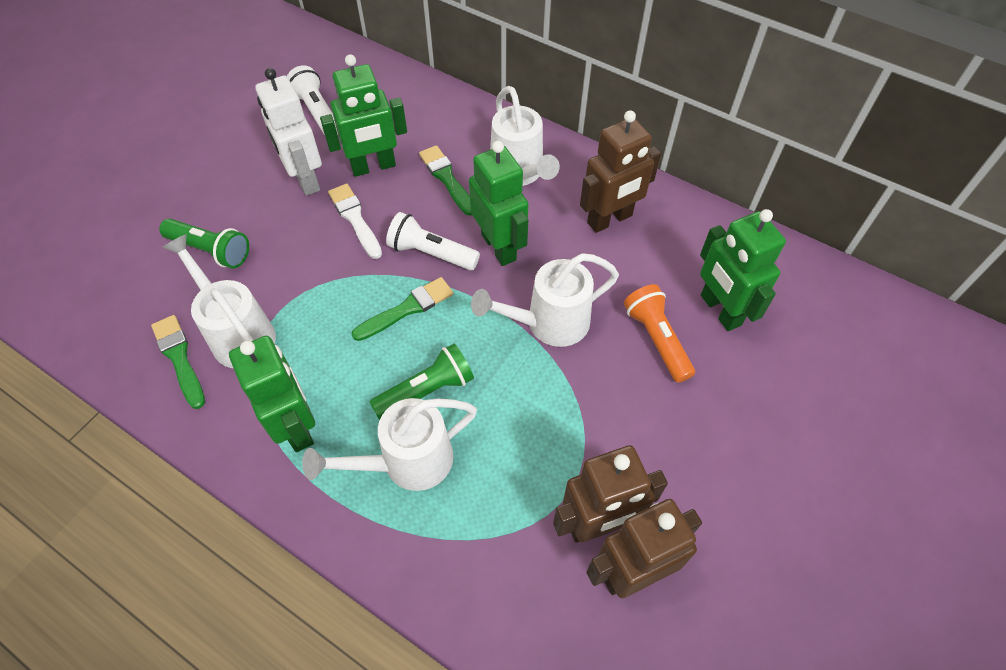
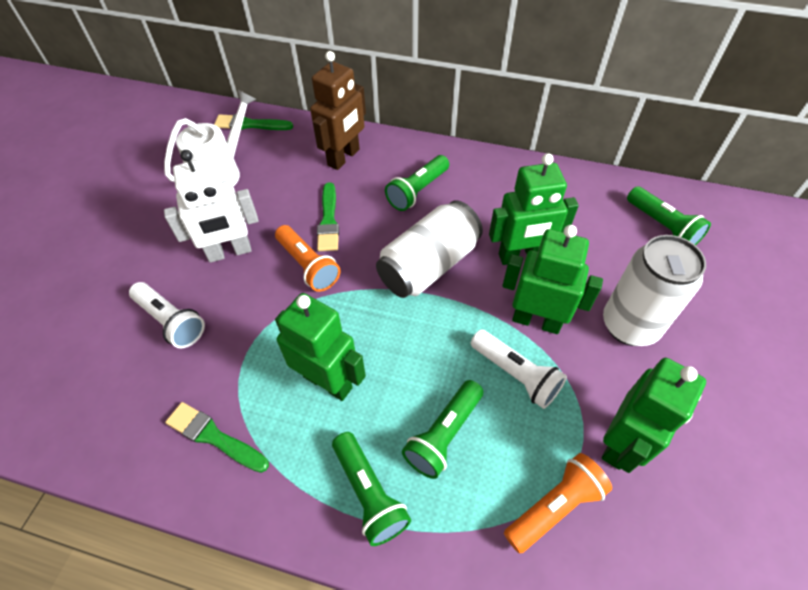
brown robot: 3 -> 1
green flashlight: 2 -> 4
orange flashlight: 1 -> 2
white brush: 1 -> 0
white can: 0 -> 2
white watering can: 4 -> 1

